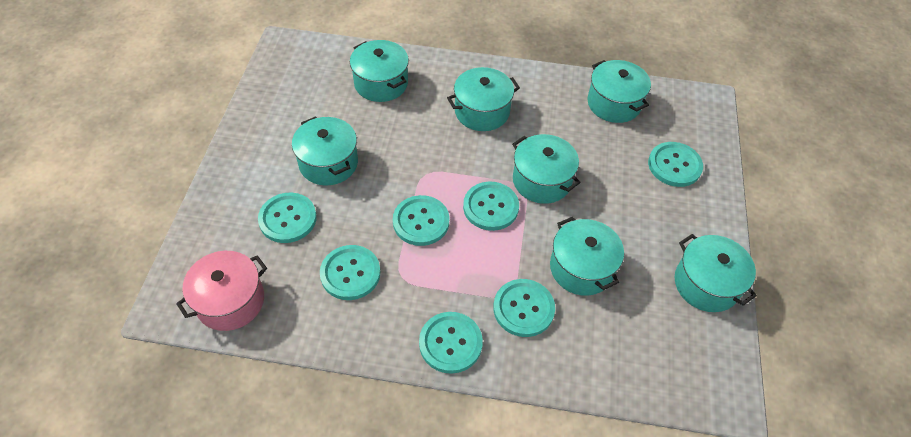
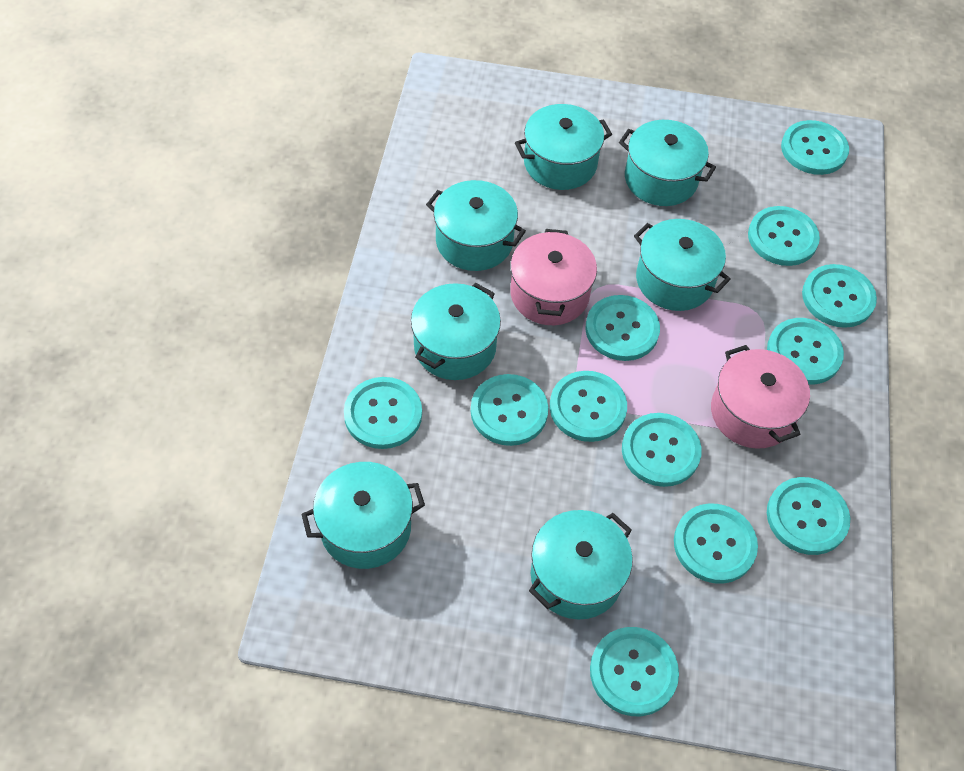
pink pot: 1 -> 2
turquoise button: 7 -> 12

